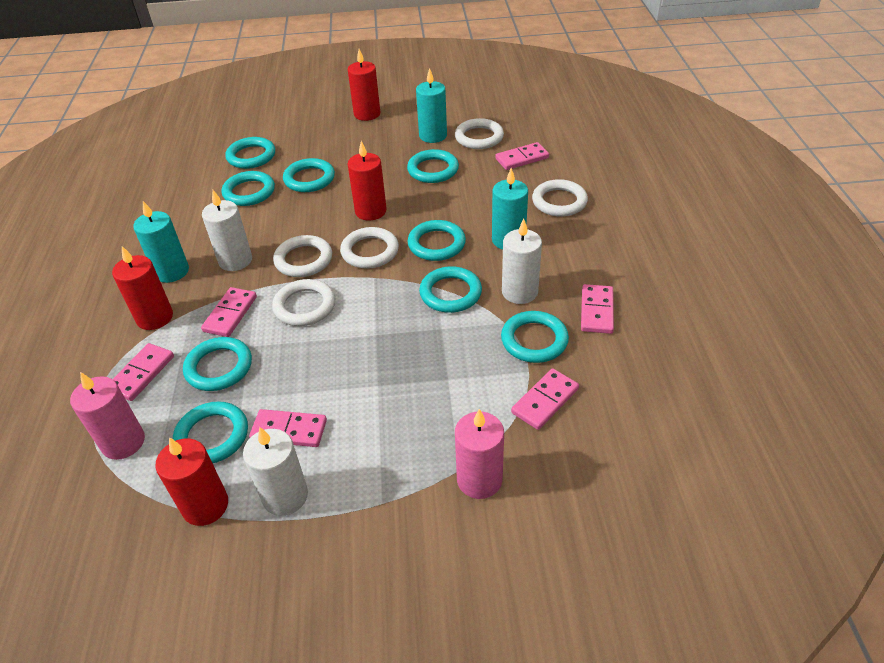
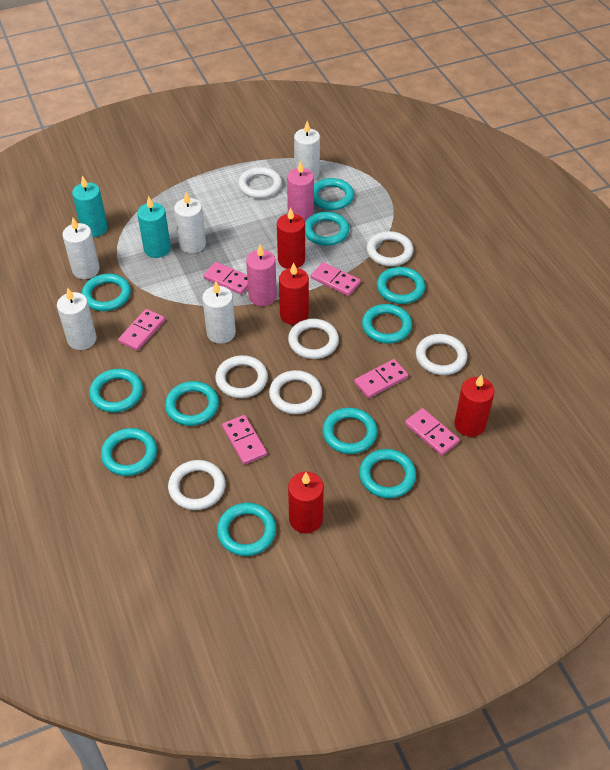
turquoise candle: 3 -> 2
turquoise ring: 9 -> 11
white candle: 3 -> 5
white ring: 5 -> 7

